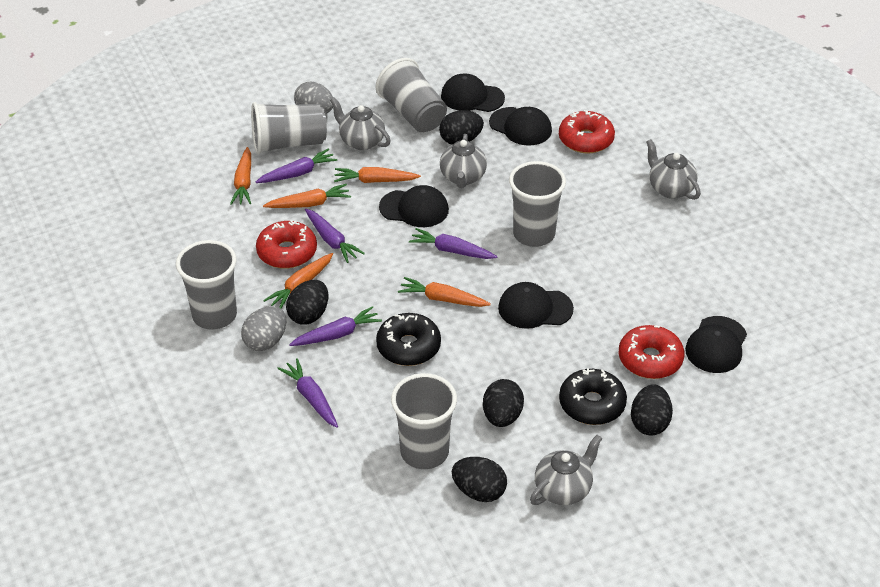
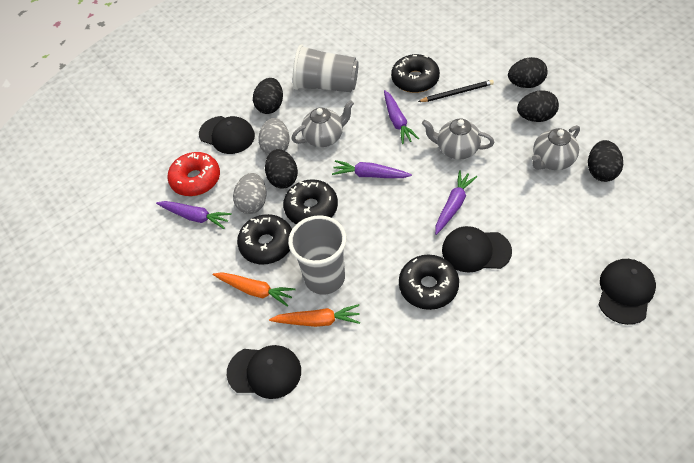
black cap: 5 -> 4
black donut: 2 -> 4
black pencil: 0 -> 1
grey cup: 5 -> 2
grey teapot: 4 -> 3
orange carrot: 5 -> 2
purple carrot: 5 -> 4
red donut: 3 -> 1

